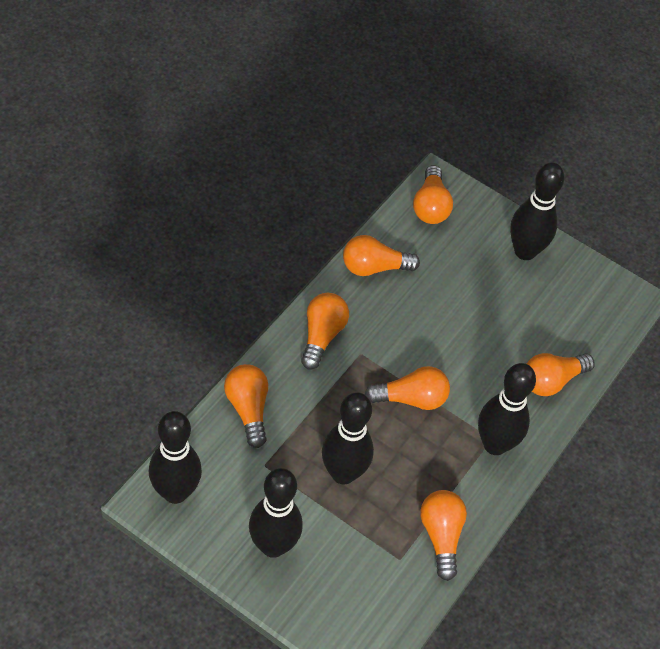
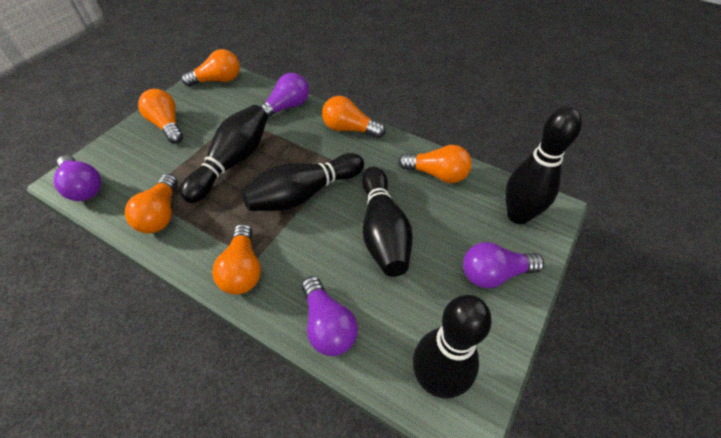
orange light bulb: 7 -> 6
purple light bulb: 0 -> 4

